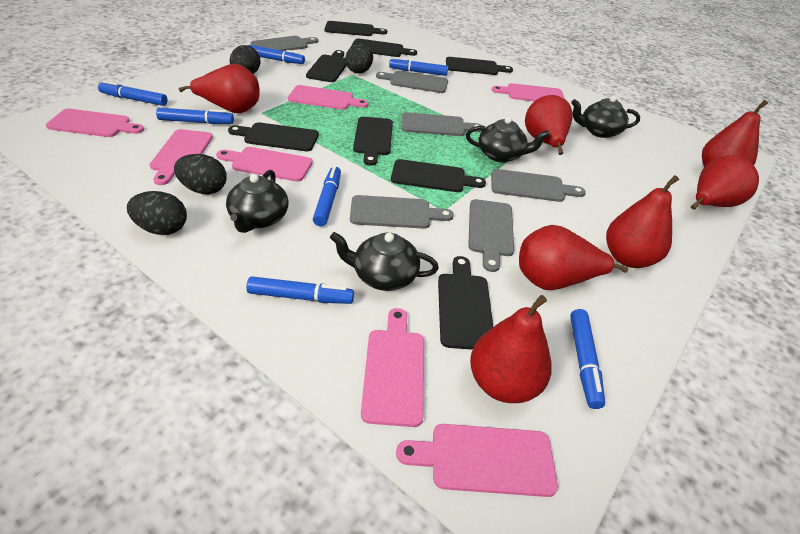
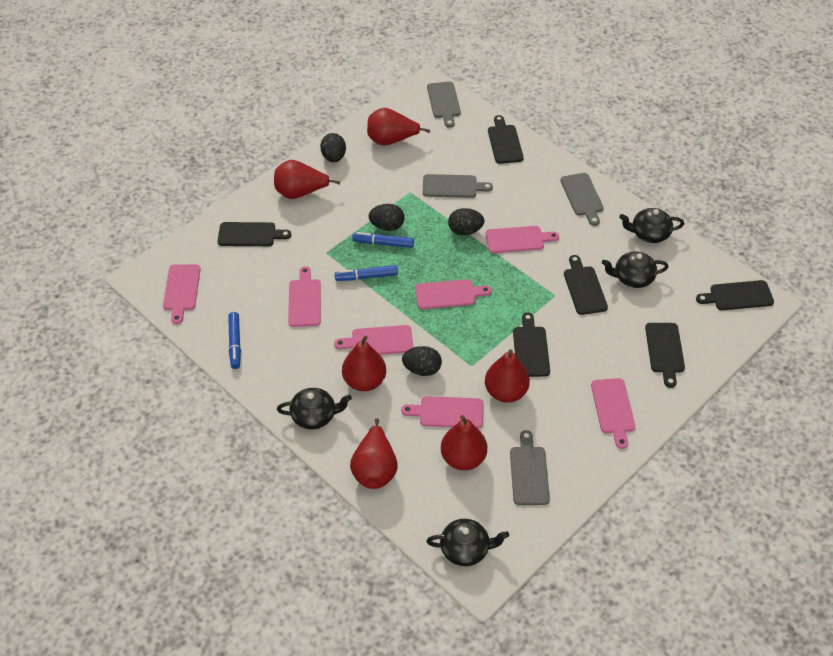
black cutting board: 8 -> 6
blue marker: 7 -> 3
grey cutting board: 6 -> 4
red pear: 7 -> 6

